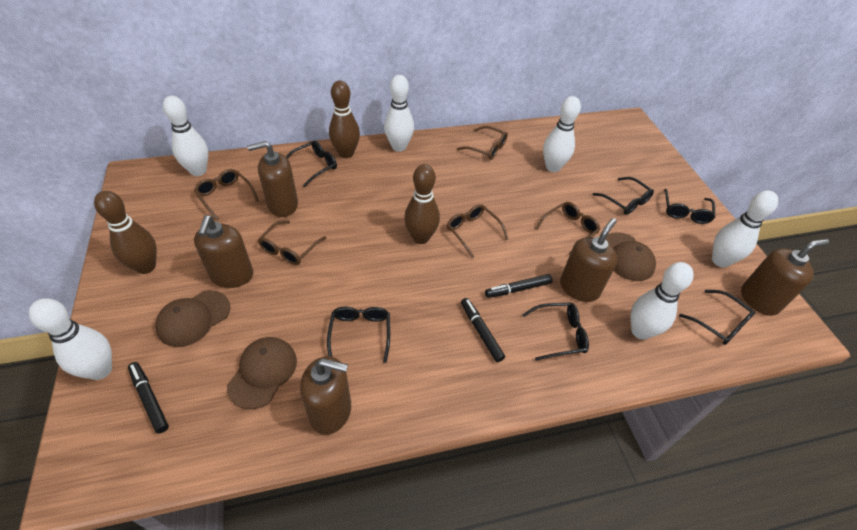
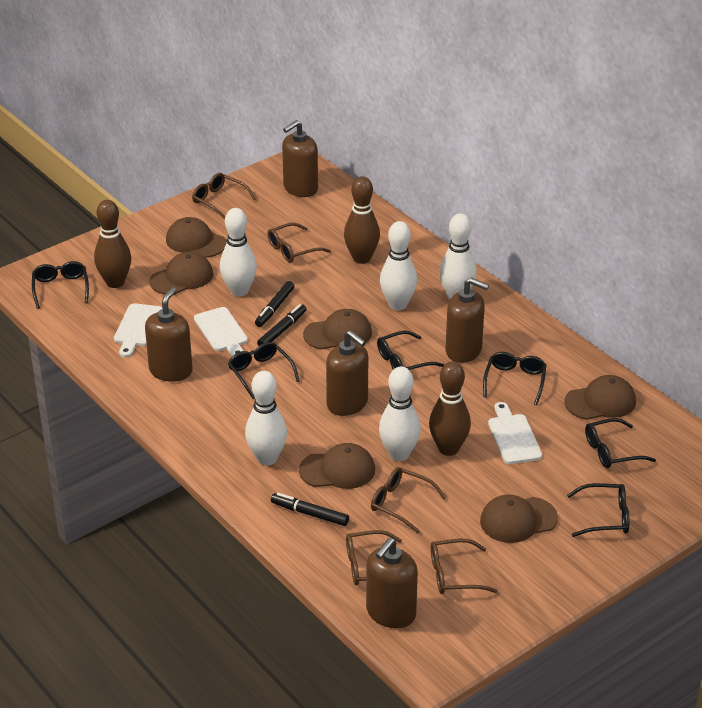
brown cap: 3 -> 6
white bowling pin: 6 -> 5
white cutting board: 0 -> 3

